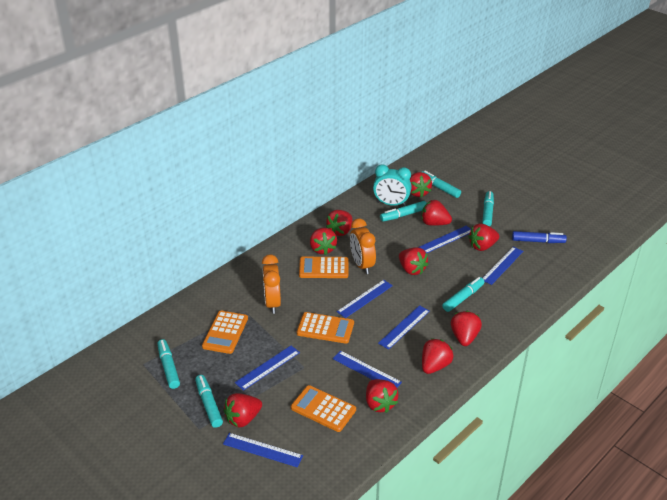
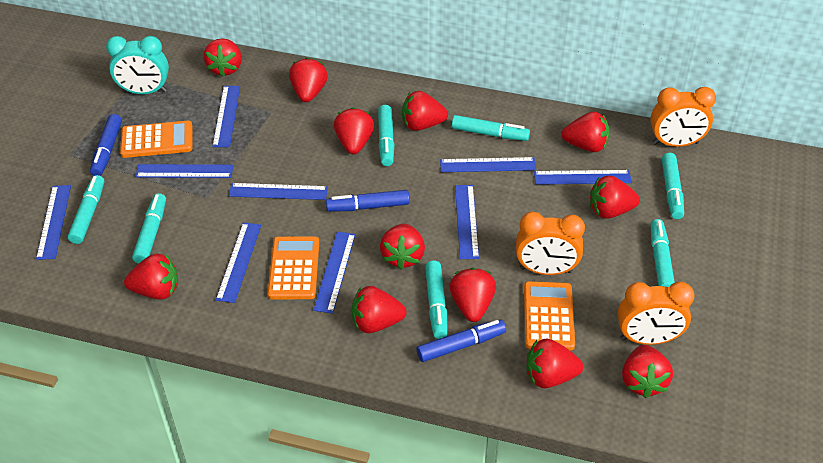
blue marker: 1 -> 3
blue ruler: 7 -> 9
orange calculator: 4 -> 3
orange clock: 2 -> 3
red strawberry: 10 -> 12
turquoise marker: 6 -> 7

